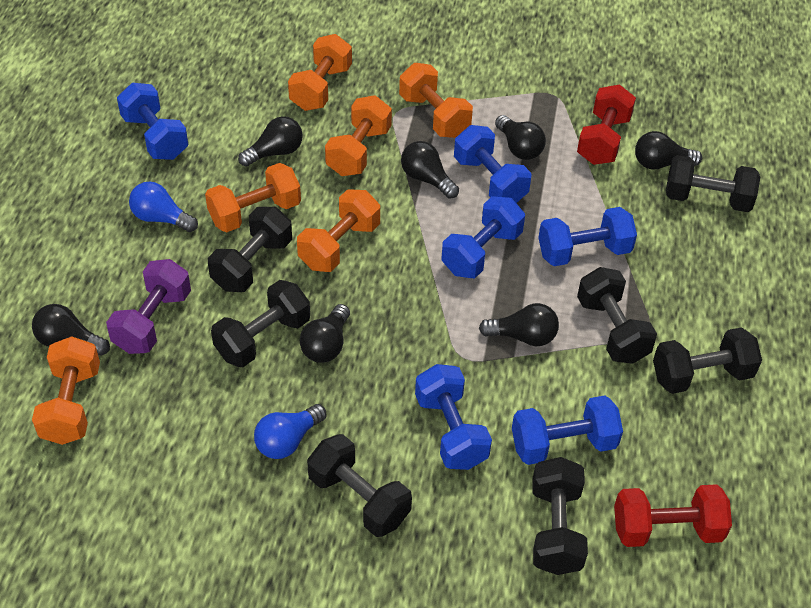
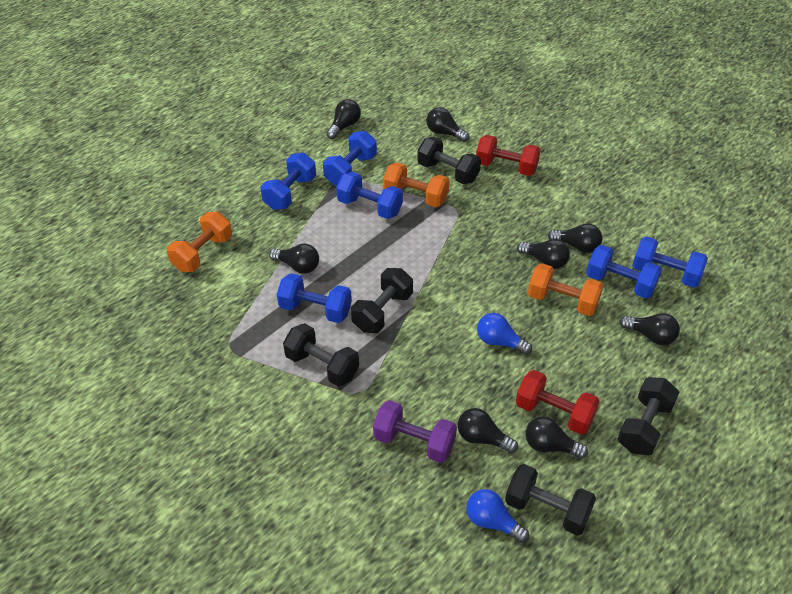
black dumbbell: 7 -> 5
black light bulb: 7 -> 8
orange dumbbell: 6 -> 3

